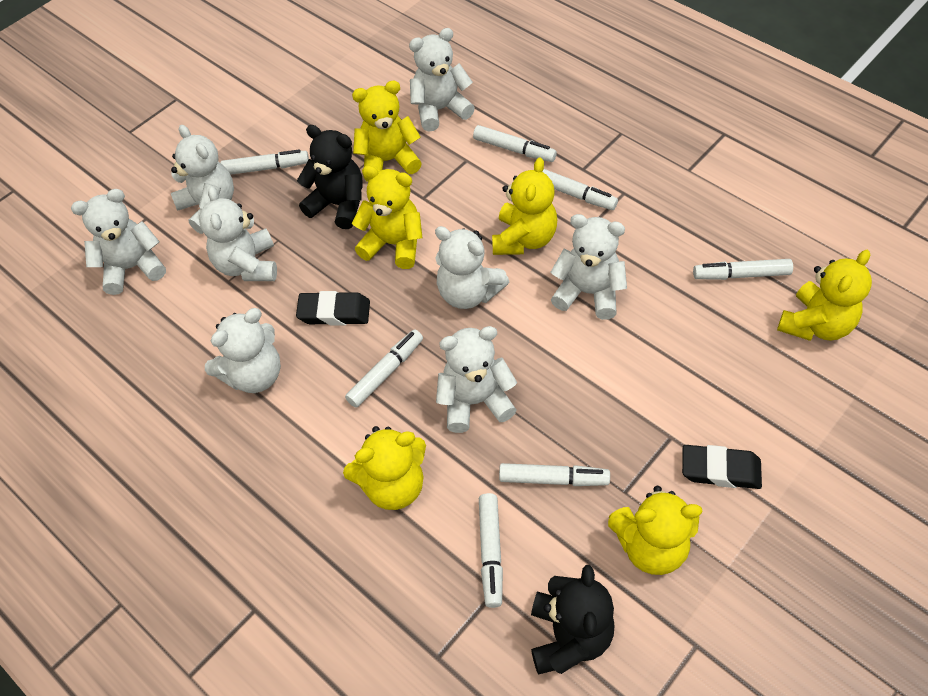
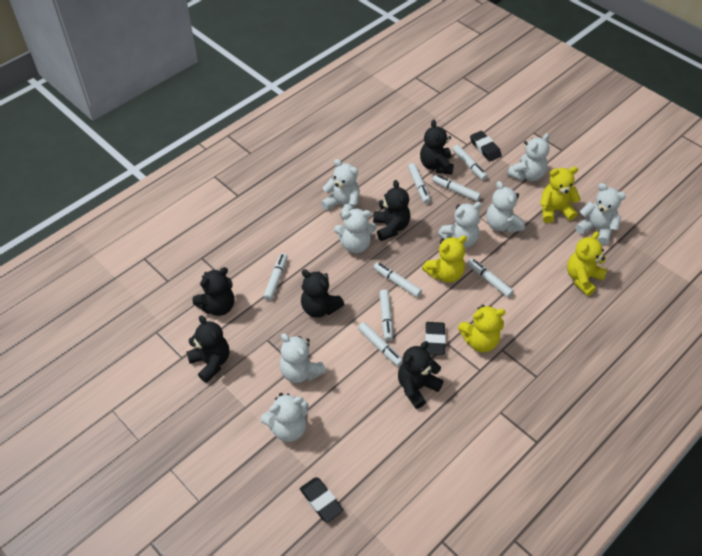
black eraser: 2 -> 3
black teddy bear: 2 -> 6
white marker: 7 -> 8
yellow teddy bear: 6 -> 4

